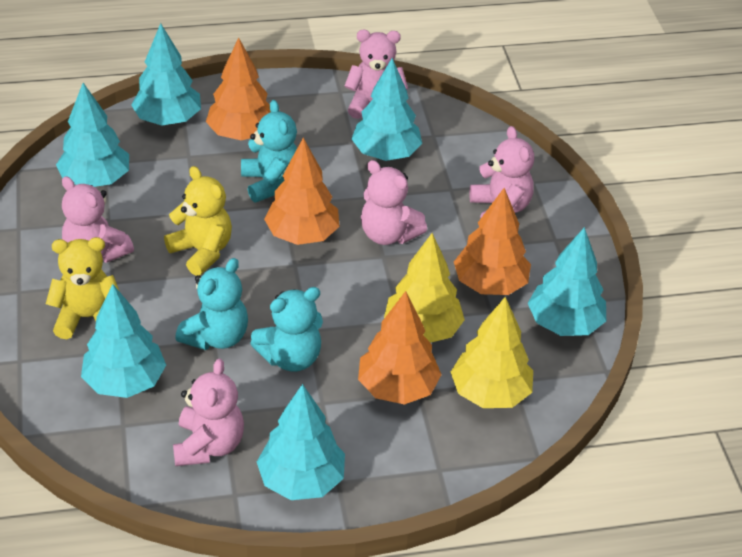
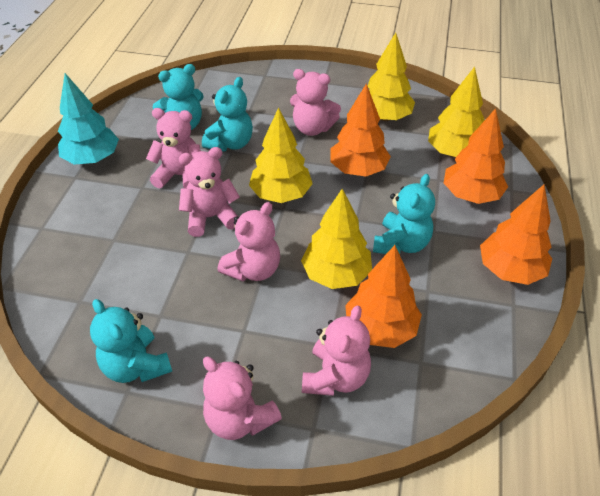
pink teddy bear: 5 -> 6
turquoise teddy bear: 3 -> 4
turquoise tree: 6 -> 1
yellow teddy bear: 2 -> 0
yellow tree: 2 -> 4

